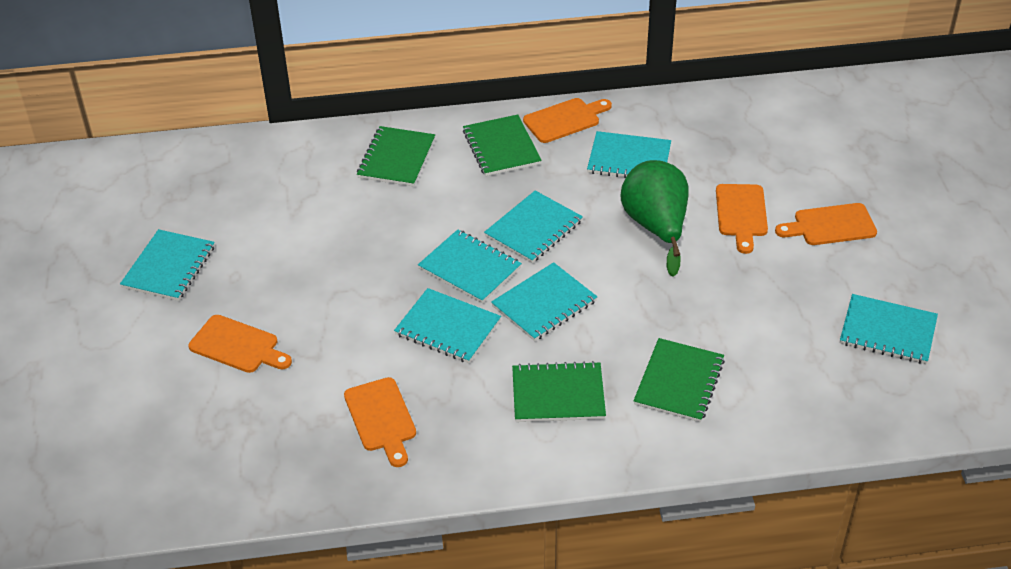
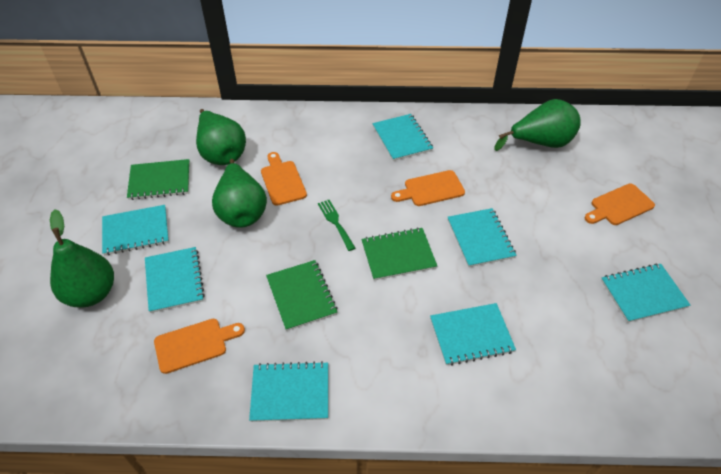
green fork: 0 -> 1
green notebook: 4 -> 3
green pear: 1 -> 4
orange cutting board: 5 -> 4

